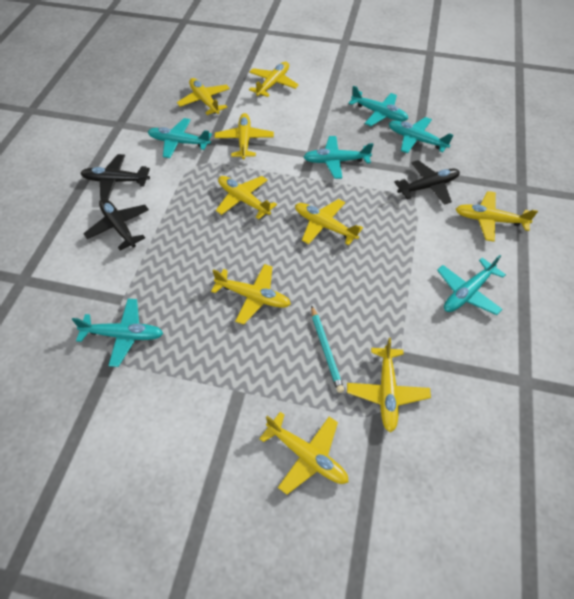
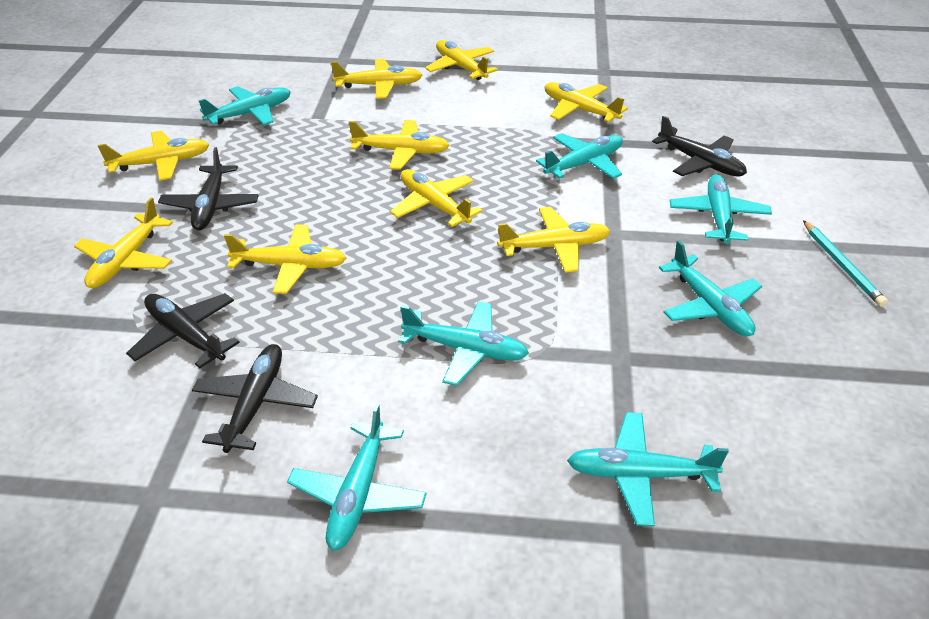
black plane: 3 -> 4
turquoise plane: 6 -> 7

